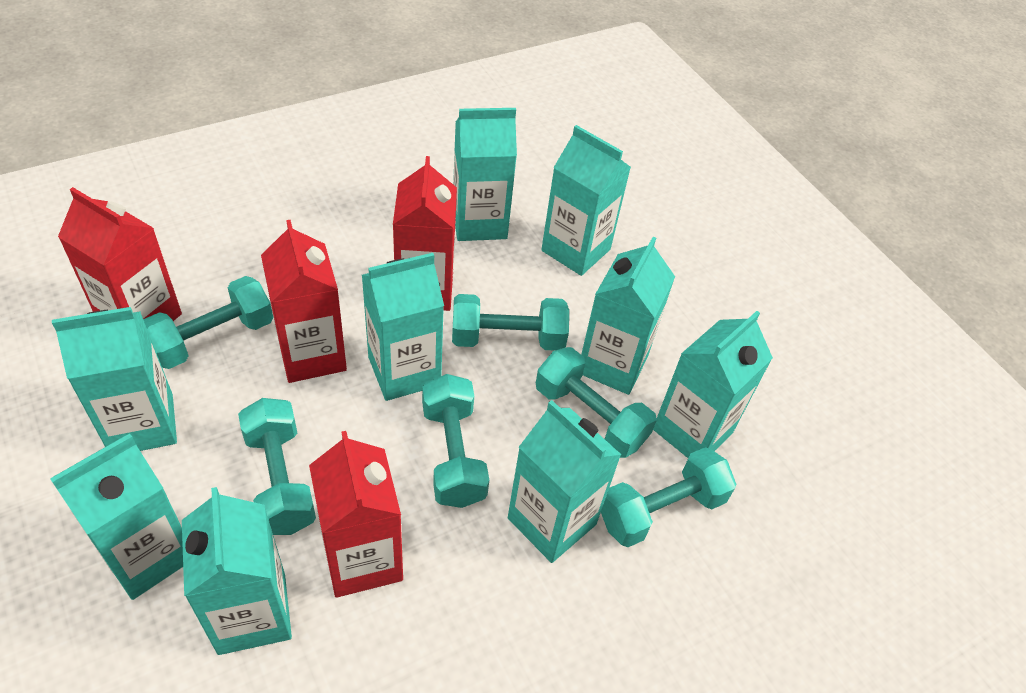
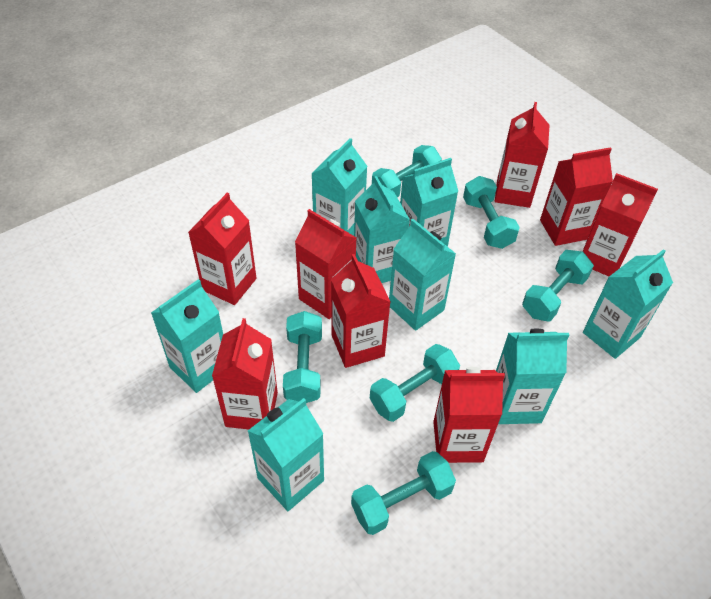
red carton: 4 -> 8
turquoise carton: 9 -> 8

